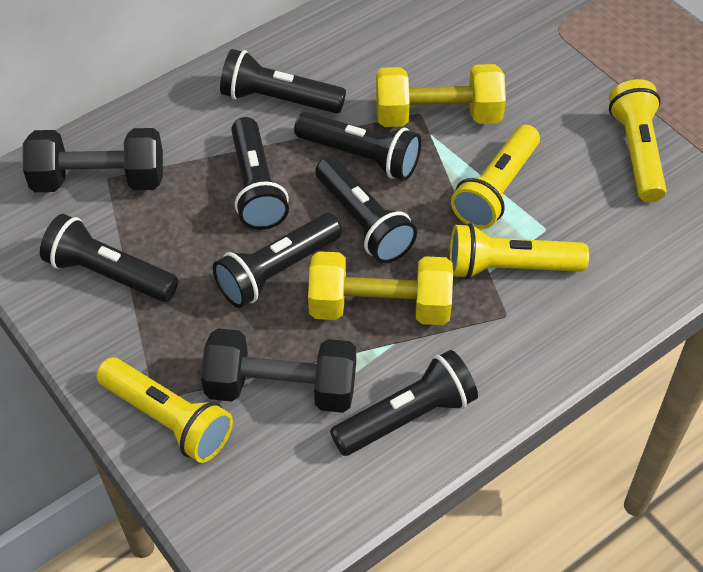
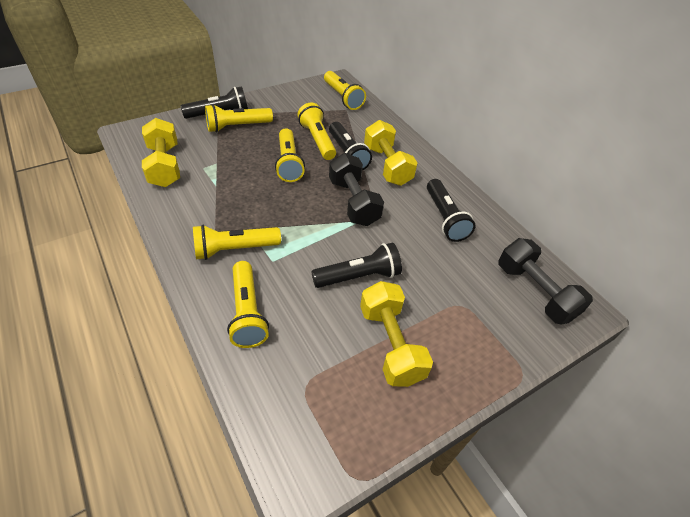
black flashlight: 7 -> 4
yellow dumbbell: 2 -> 3
yellow flashlight: 4 -> 6

